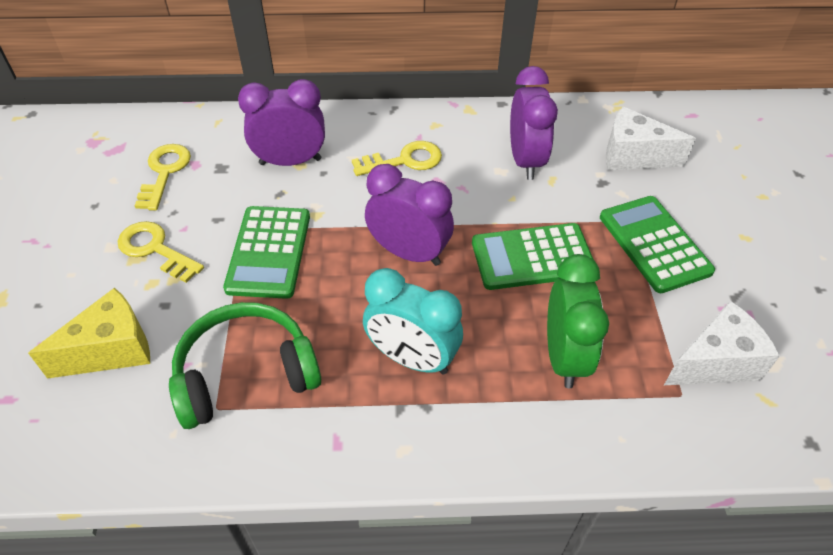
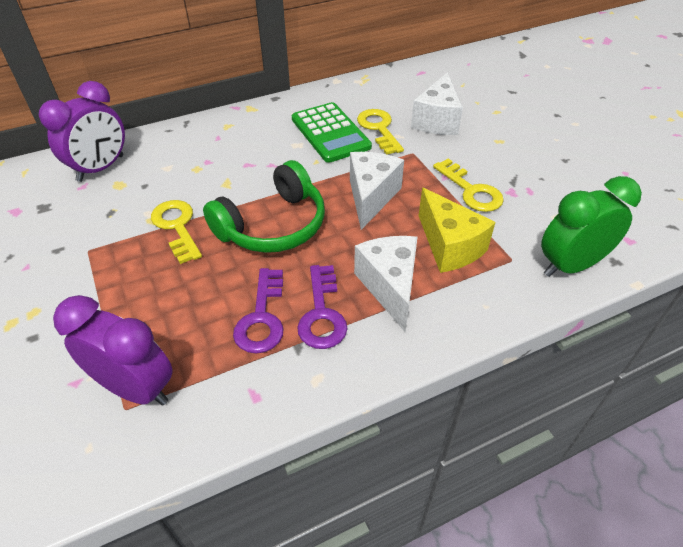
green calculator: 3 -> 1
purple clock: 3 -> 2
purple key: 0 -> 2
turquoise clock: 1 -> 0
white cheese: 2 -> 3

